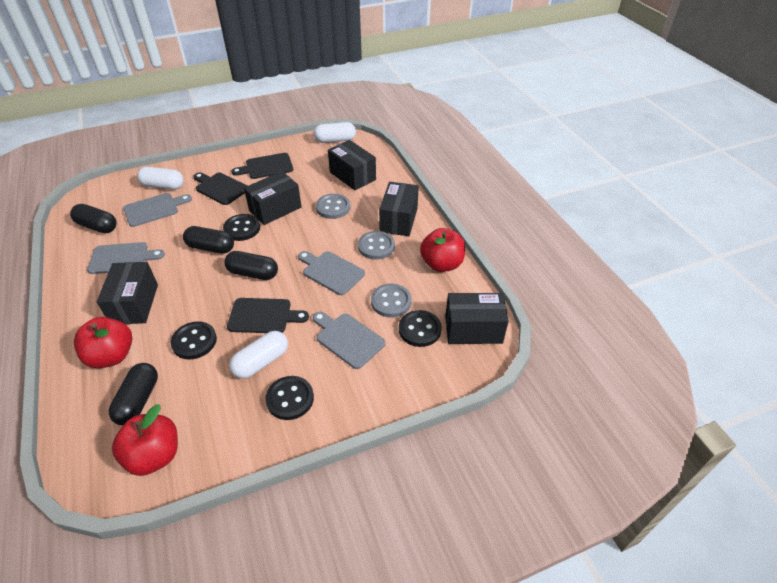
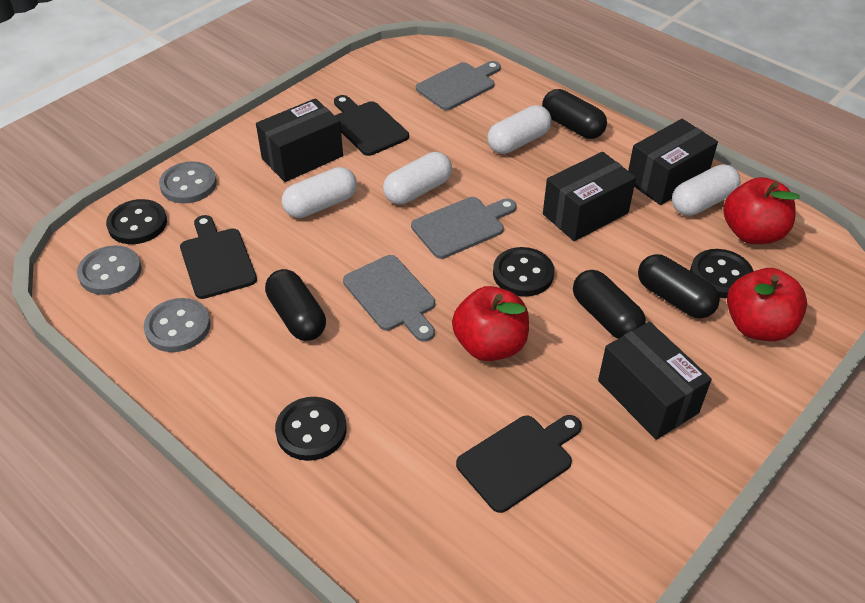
black box: 5 -> 4
grey cutting board: 4 -> 3
white capsule: 3 -> 4

